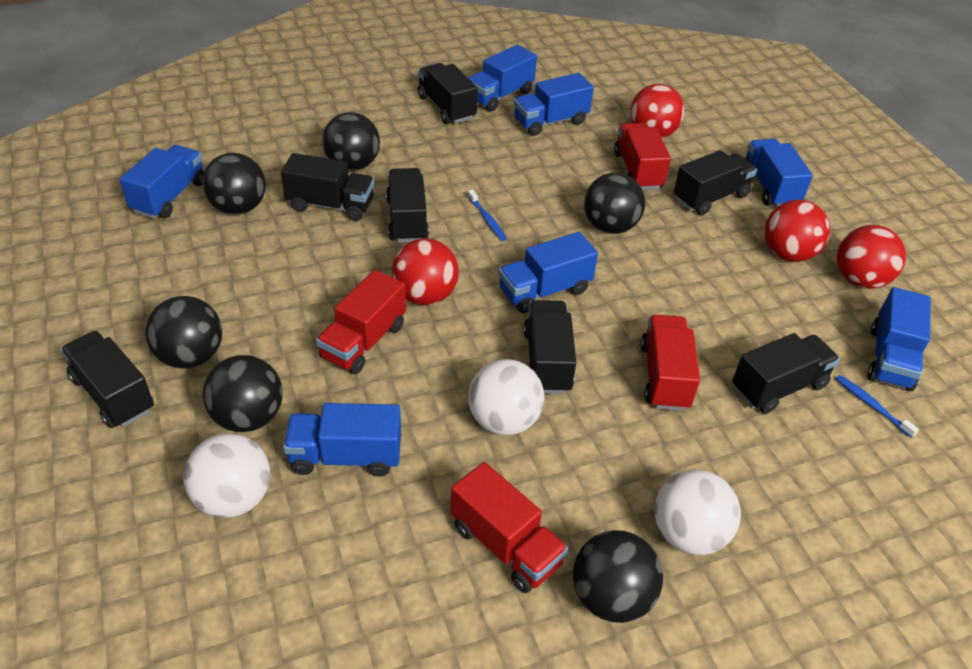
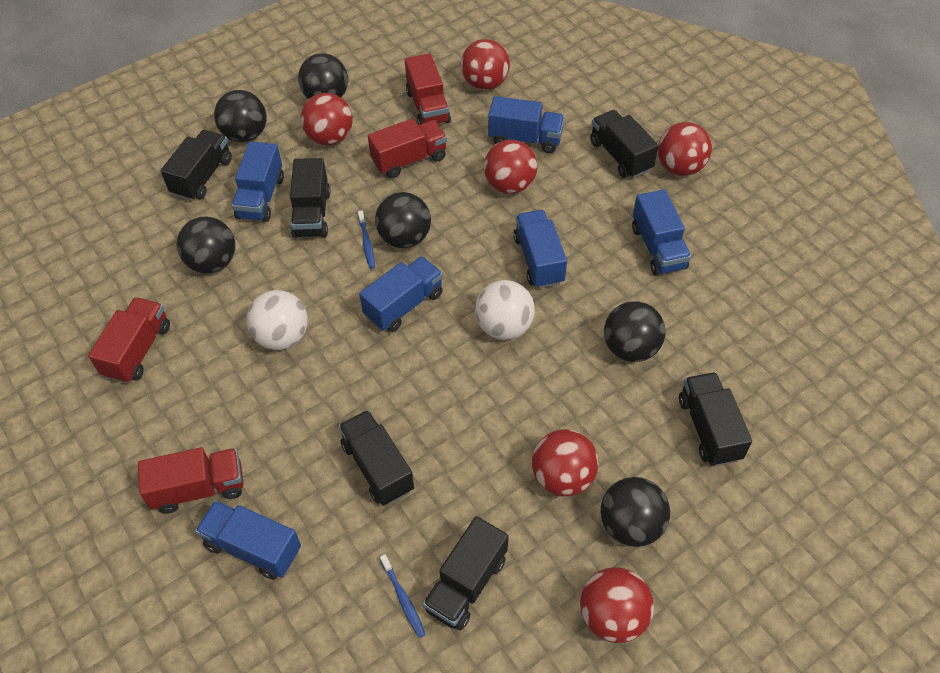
black truck: 7 -> 6
blue truck: 7 -> 6
red ball: 4 -> 6
white ball: 3 -> 2

